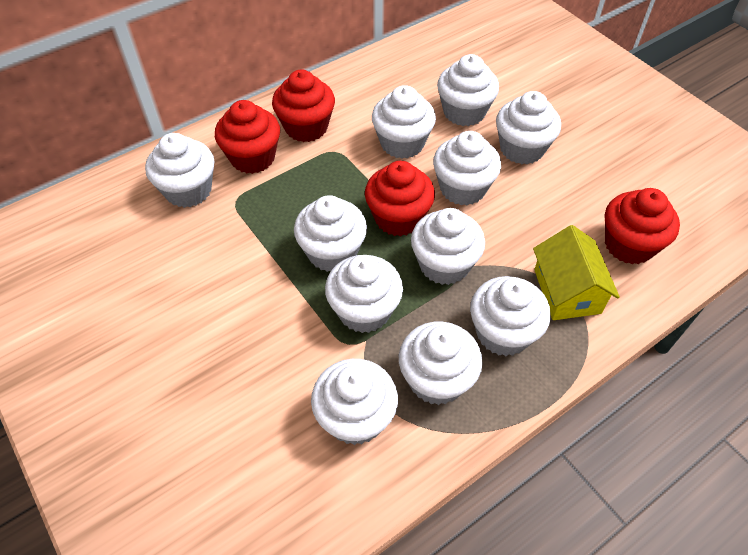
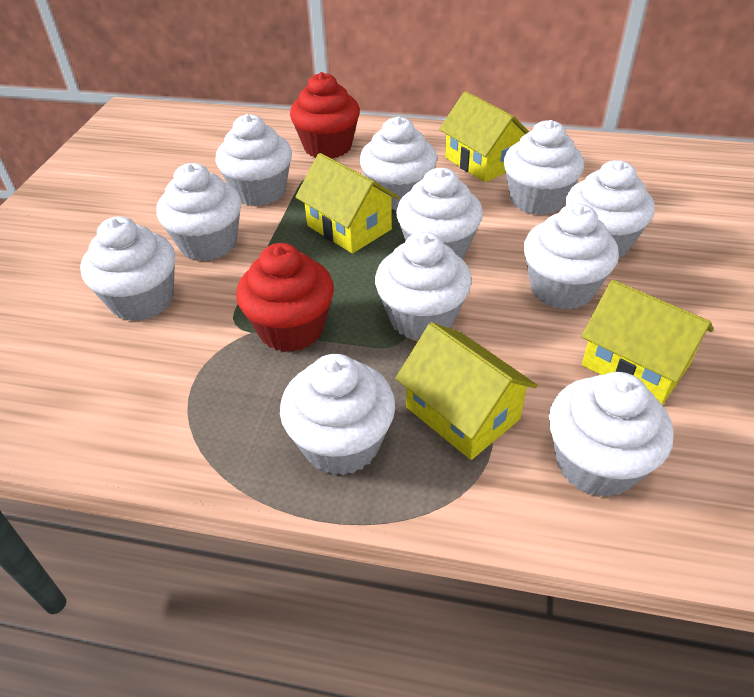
red cupcake: 4 -> 2
yellow house: 1 -> 4

